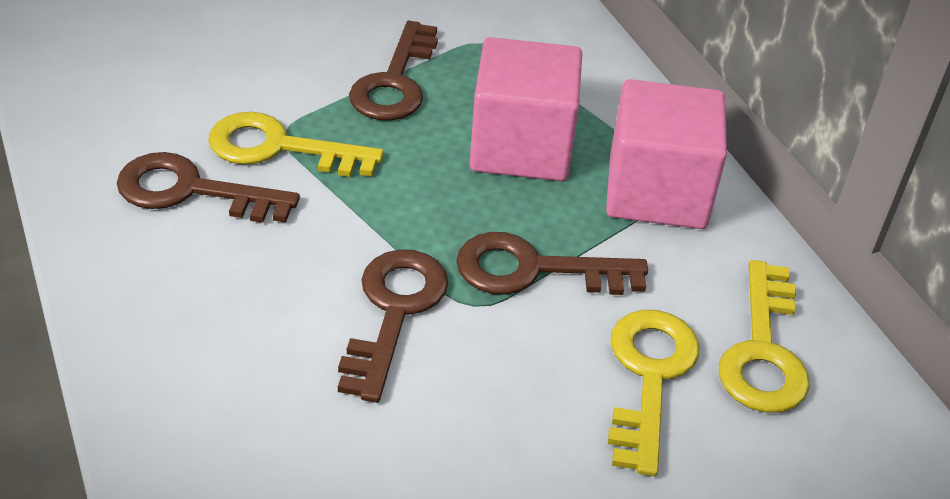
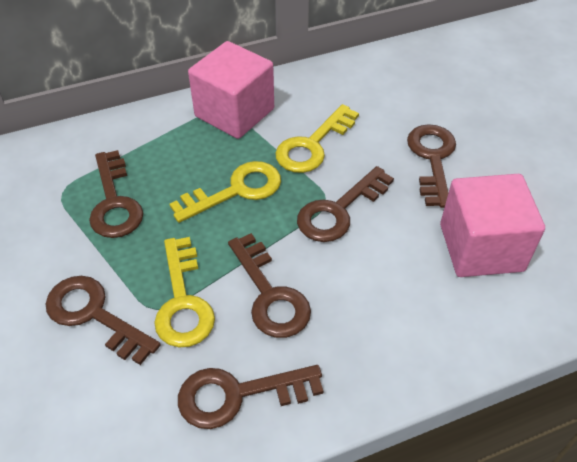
brown key: 4 -> 6

